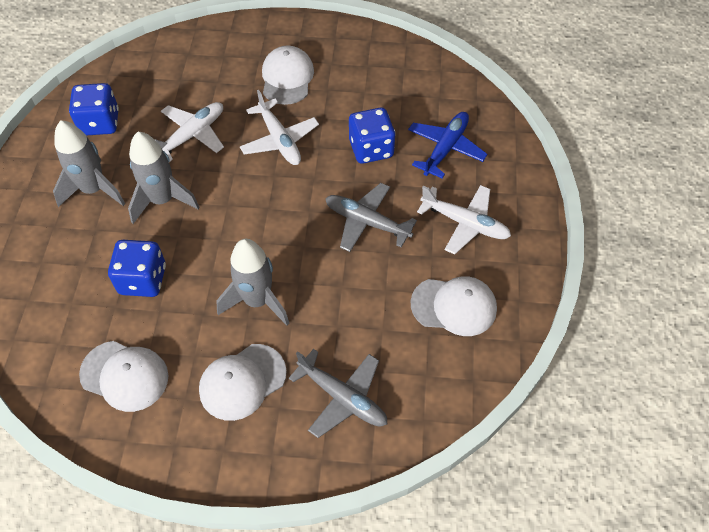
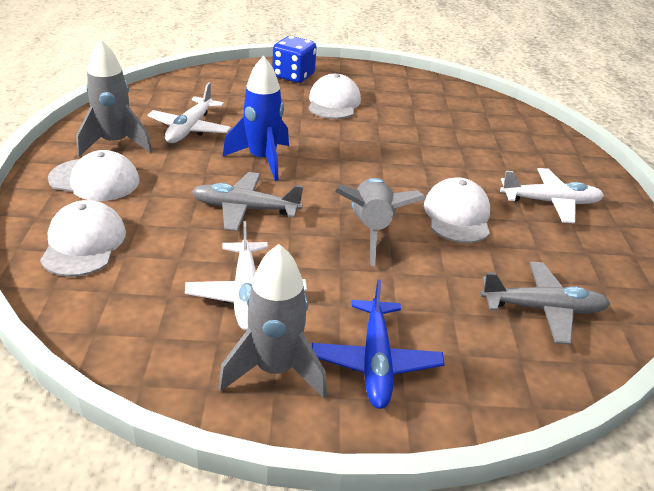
blue dice: 3 -> 1
blue rocket: 0 -> 1

